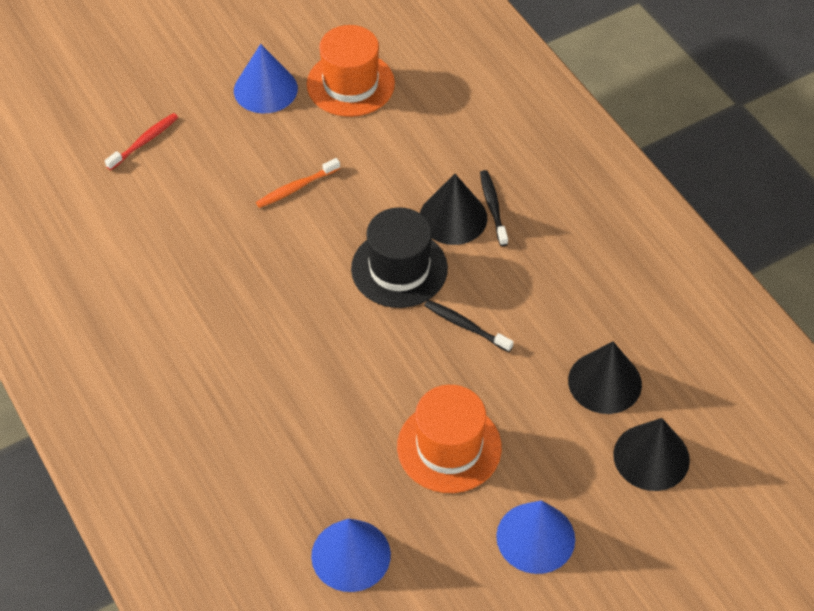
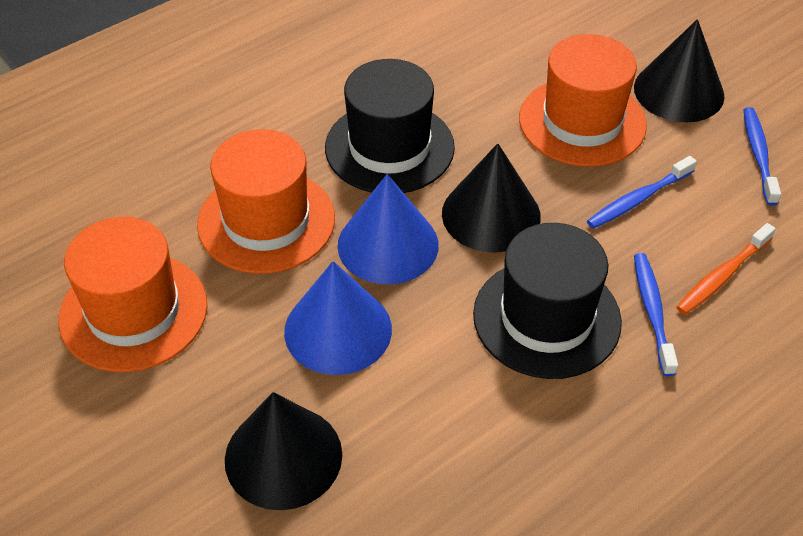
black hat: 1 -> 2
black toothbrush: 2 -> 0
blue cone: 3 -> 2
blue toothbrush: 0 -> 3
orange hat: 2 -> 3
red toothbrush: 1 -> 0

